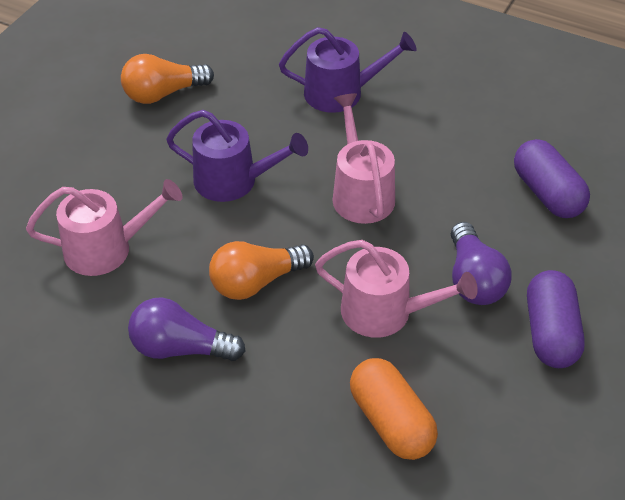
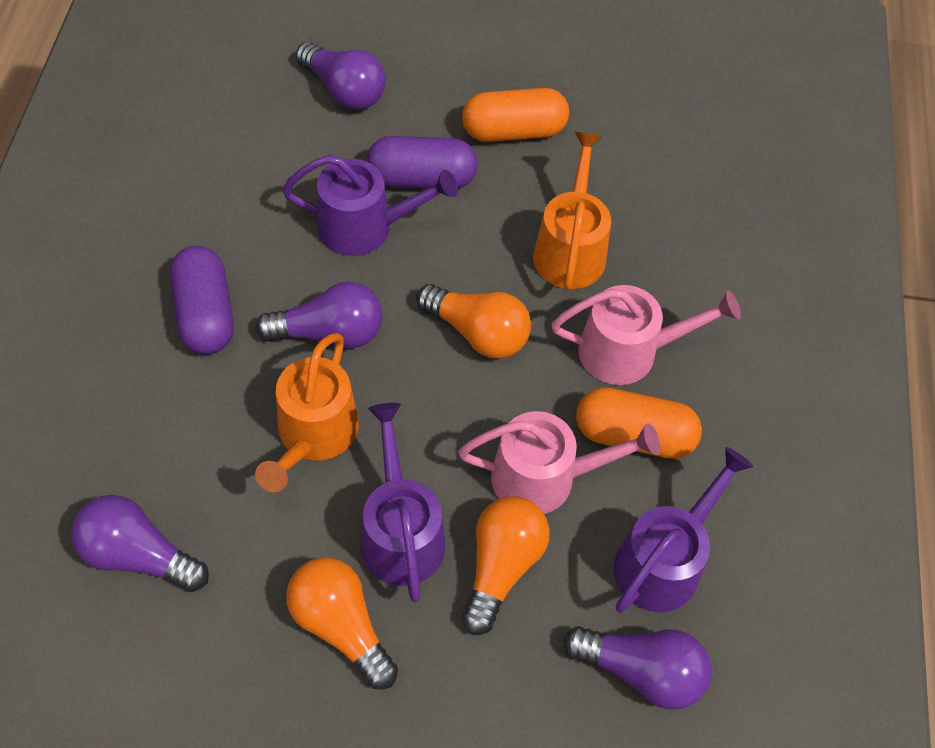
orange capsule: 1 -> 2
orange light bulb: 2 -> 3
orange watering can: 0 -> 2
pink watering can: 3 -> 2
purple light bulb: 2 -> 4
purple watering can: 2 -> 3

